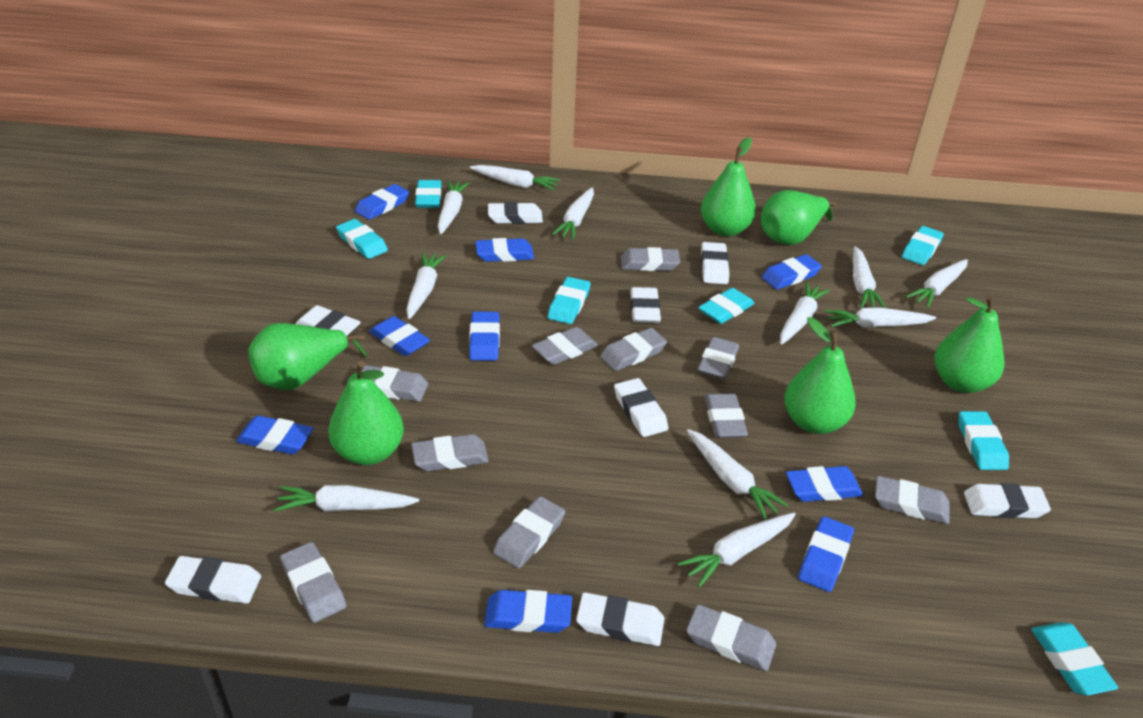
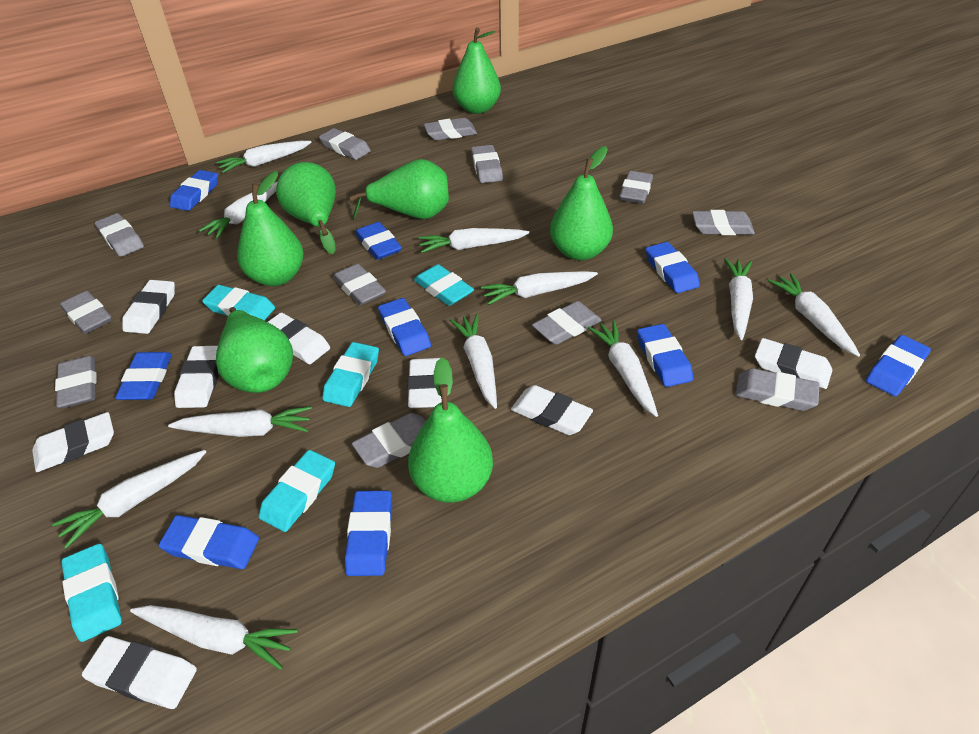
green pear: 6 -> 7
grey eraser: 11 -> 12
turquoise eraser: 7 -> 5

